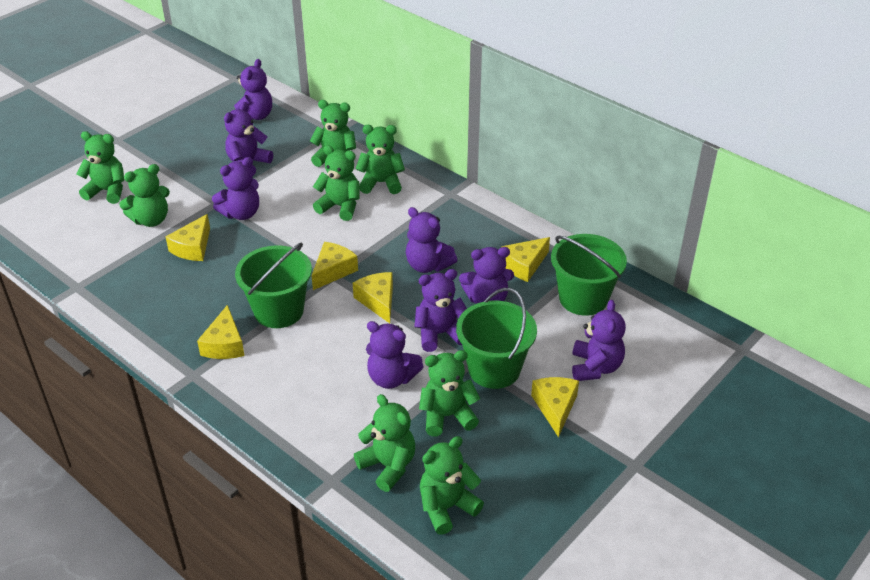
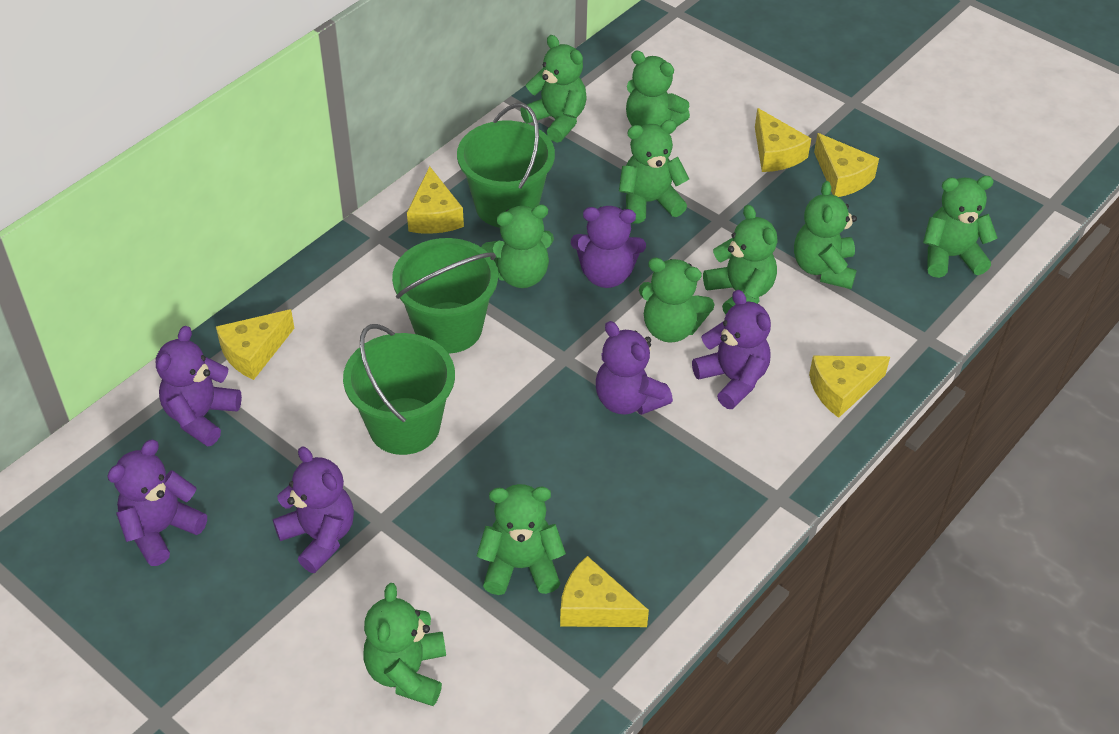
green teddy bear: 8 -> 10
purple teddy bear: 8 -> 6

